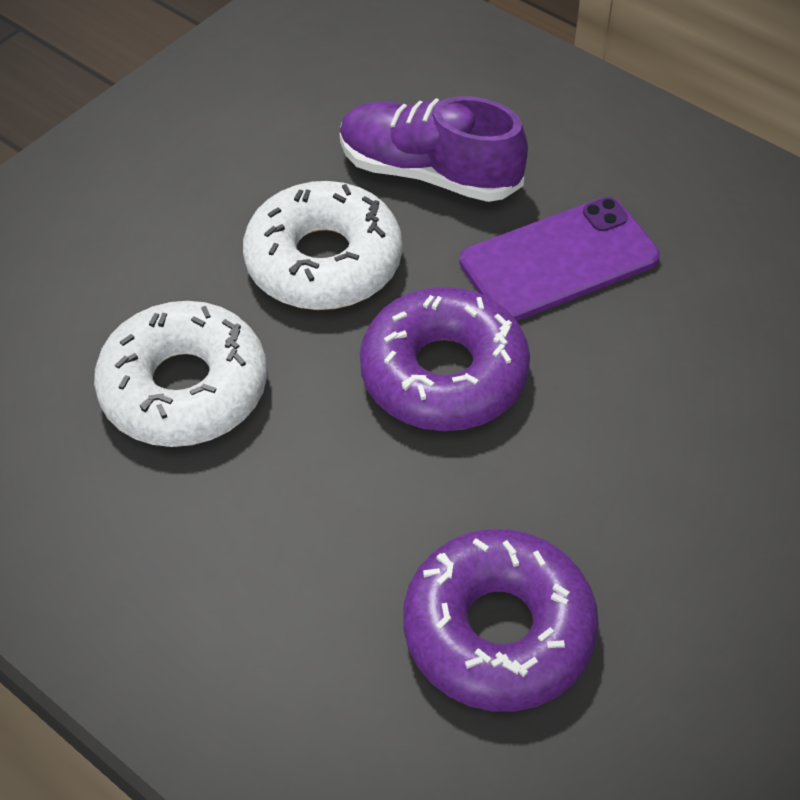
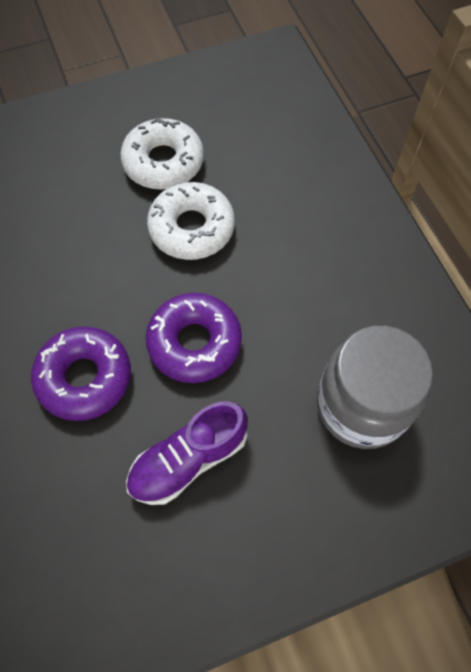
grey jar: 0 -> 1
purple phone: 1 -> 0

